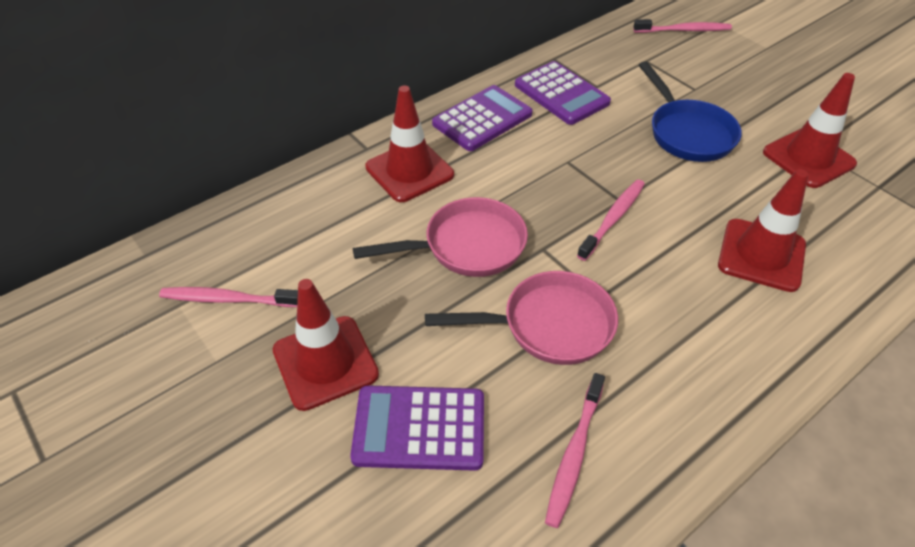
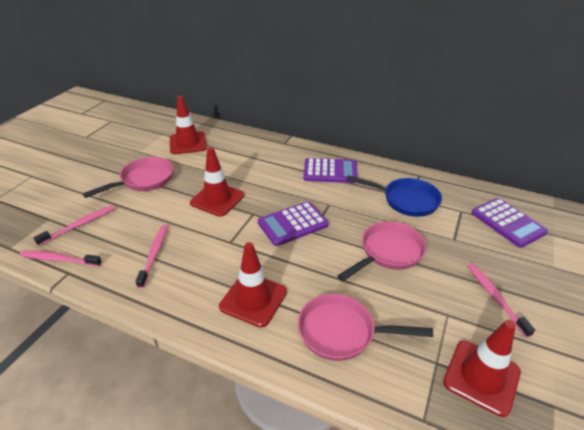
pink pan: 2 -> 3

